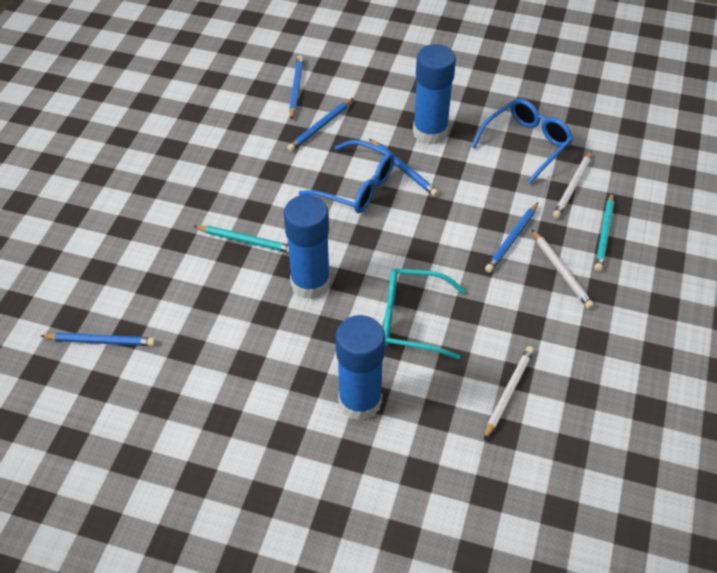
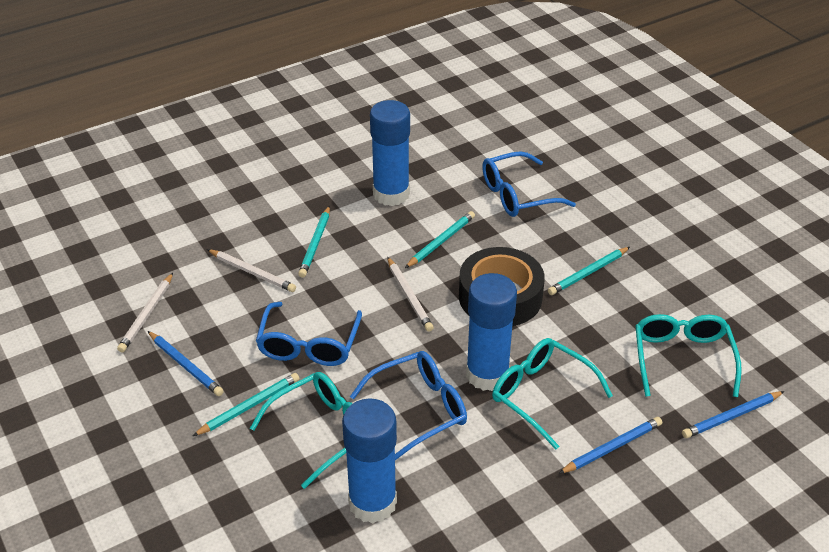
black tape: 0 -> 1
blue glasses: 2 -> 3
blue pencil: 5 -> 3
turquoise glasses: 1 -> 3
turquoise pencil: 2 -> 4

